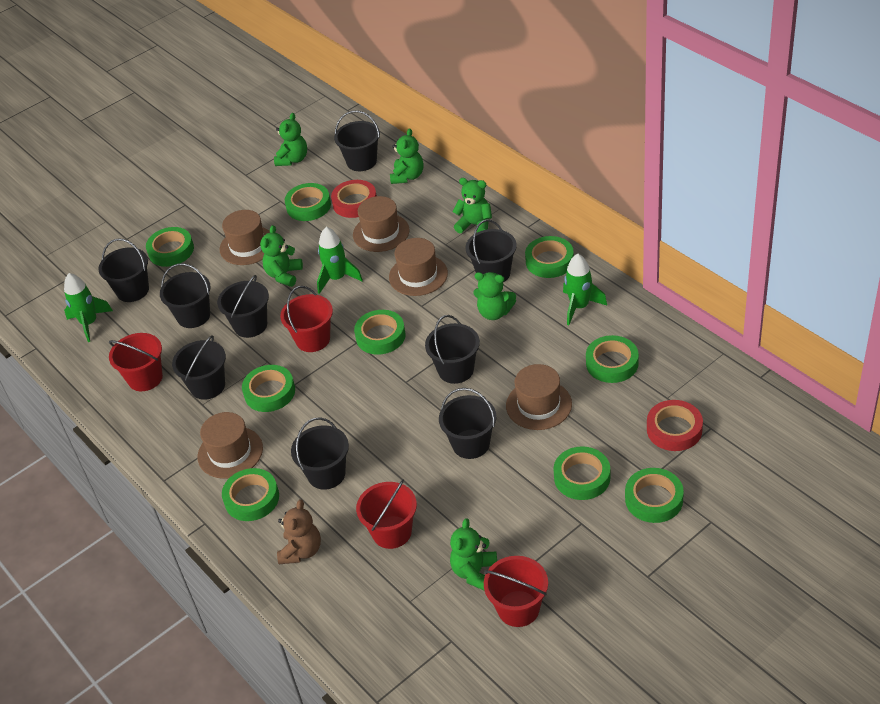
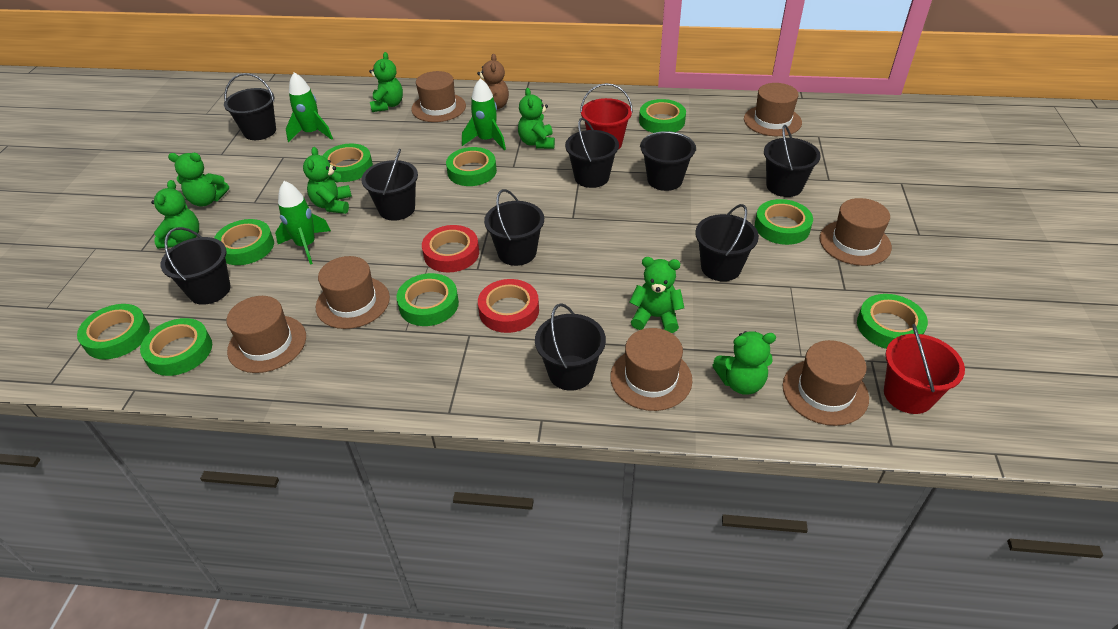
brown hat: 5 -> 7
green teddy bear: 6 -> 7
red bucket: 4 -> 2

